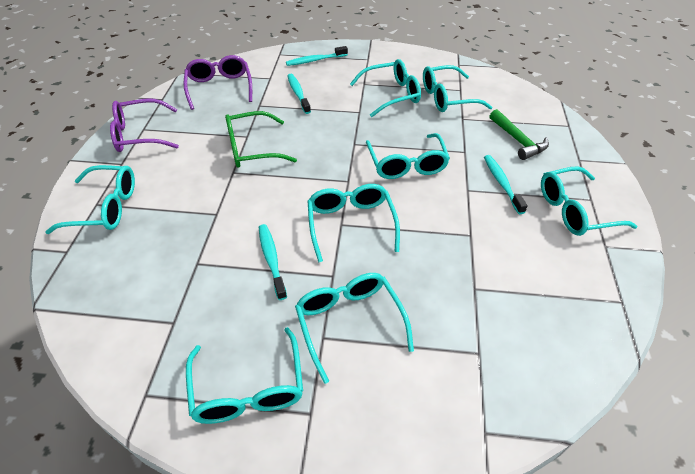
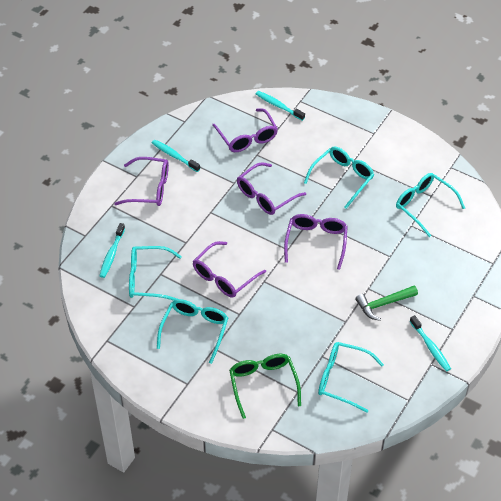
purple glasses: 2 -> 5
turquoise glasses: 8 -> 5

